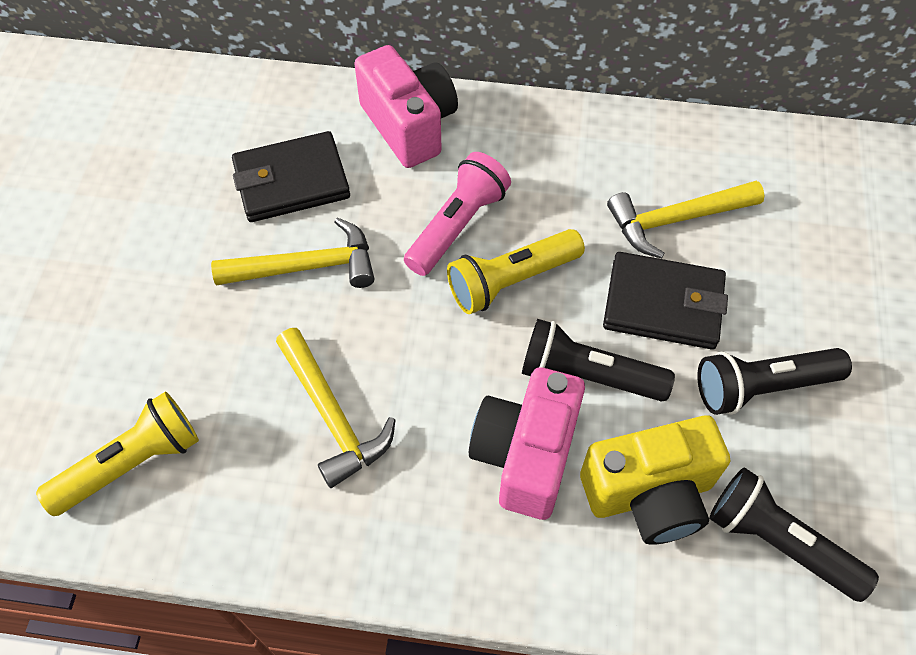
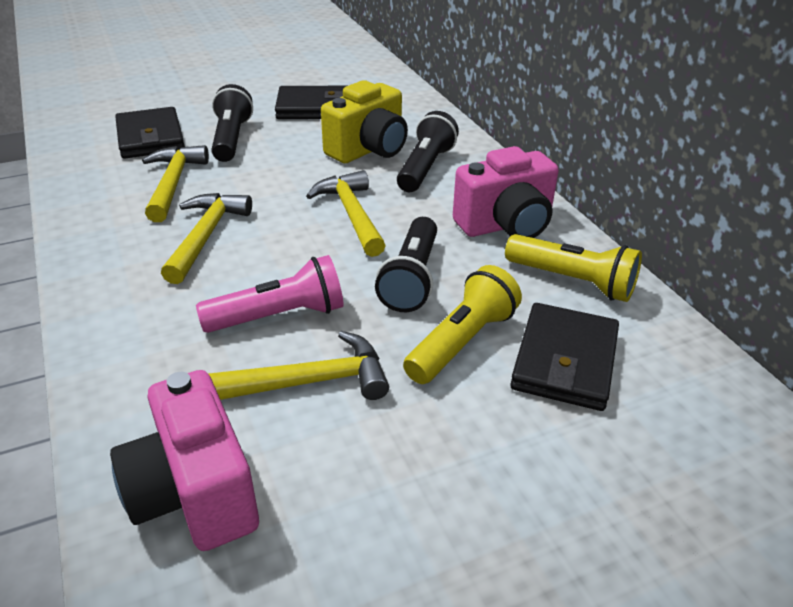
black wallet: 2 -> 3
yellow hammer: 3 -> 4

